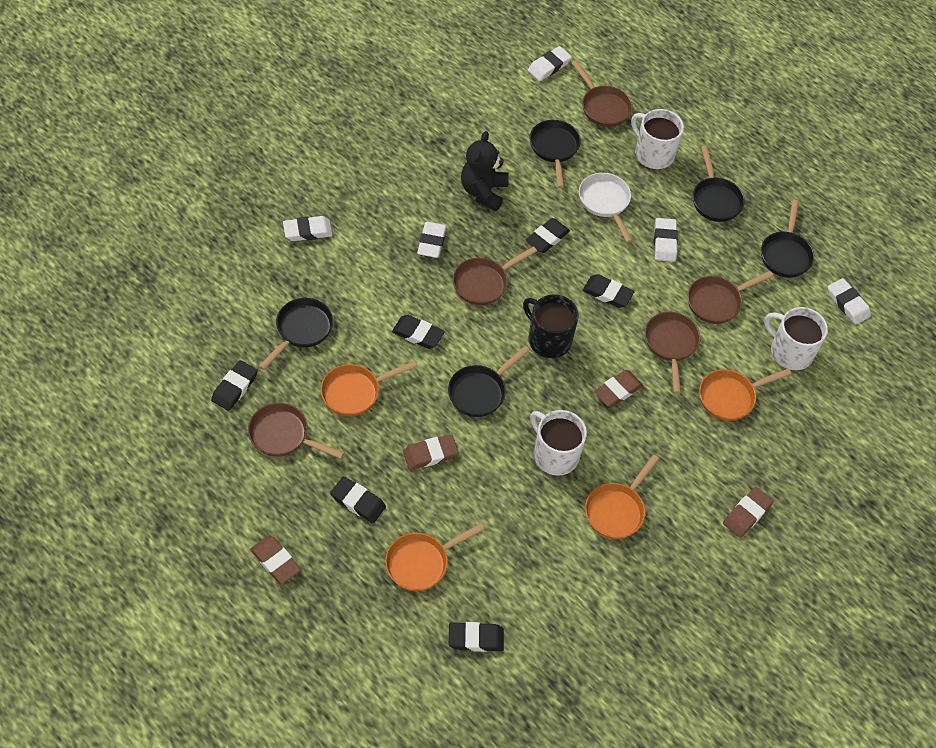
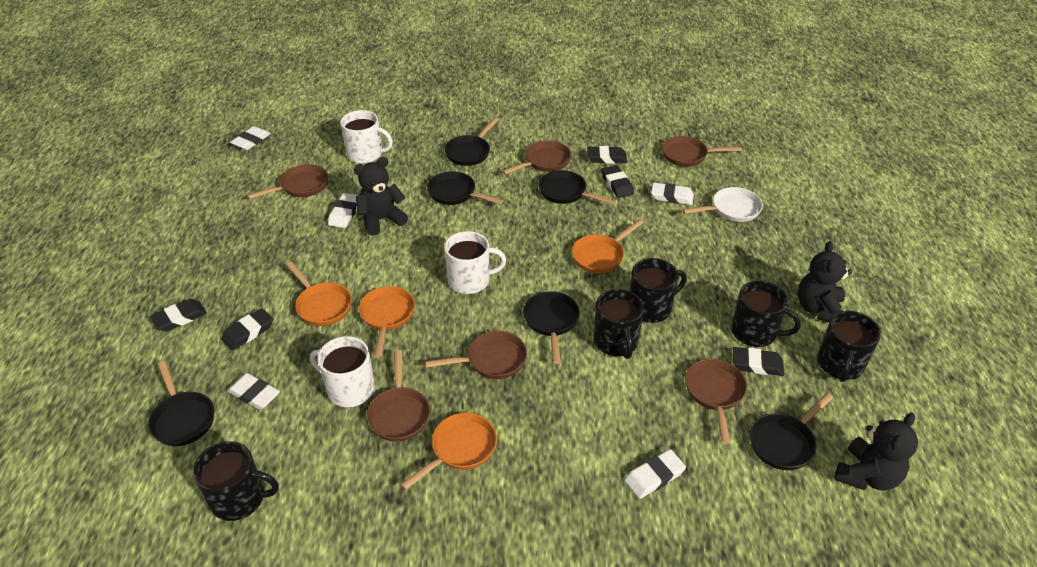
black eraser: 6 -> 5
black mug: 1 -> 5
black pan: 5 -> 6
black teddy bear: 1 -> 3
brown eraser: 4 -> 0
brown pan: 5 -> 6

